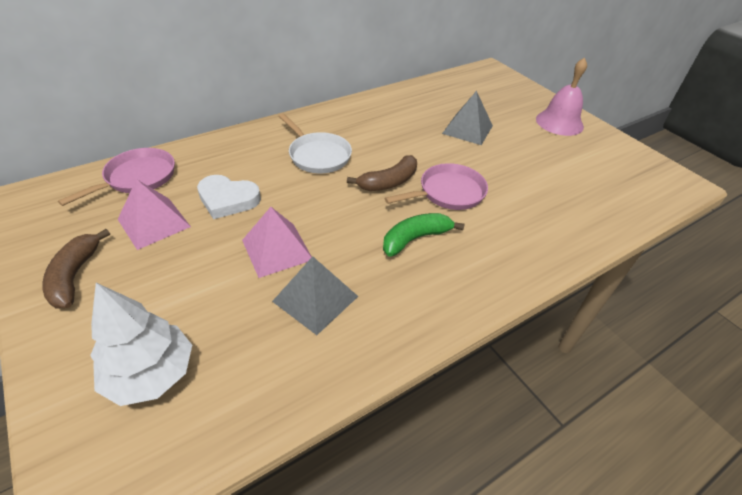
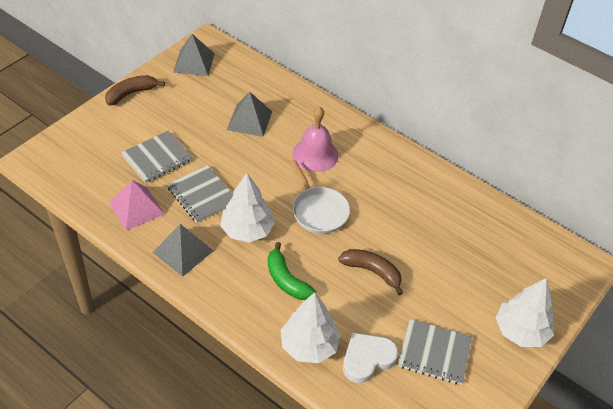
grey notebook: 0 -> 3
grey pyramid: 2 -> 3
pink pan: 2 -> 0
pink pyramid: 2 -> 1
white tree: 1 -> 3

